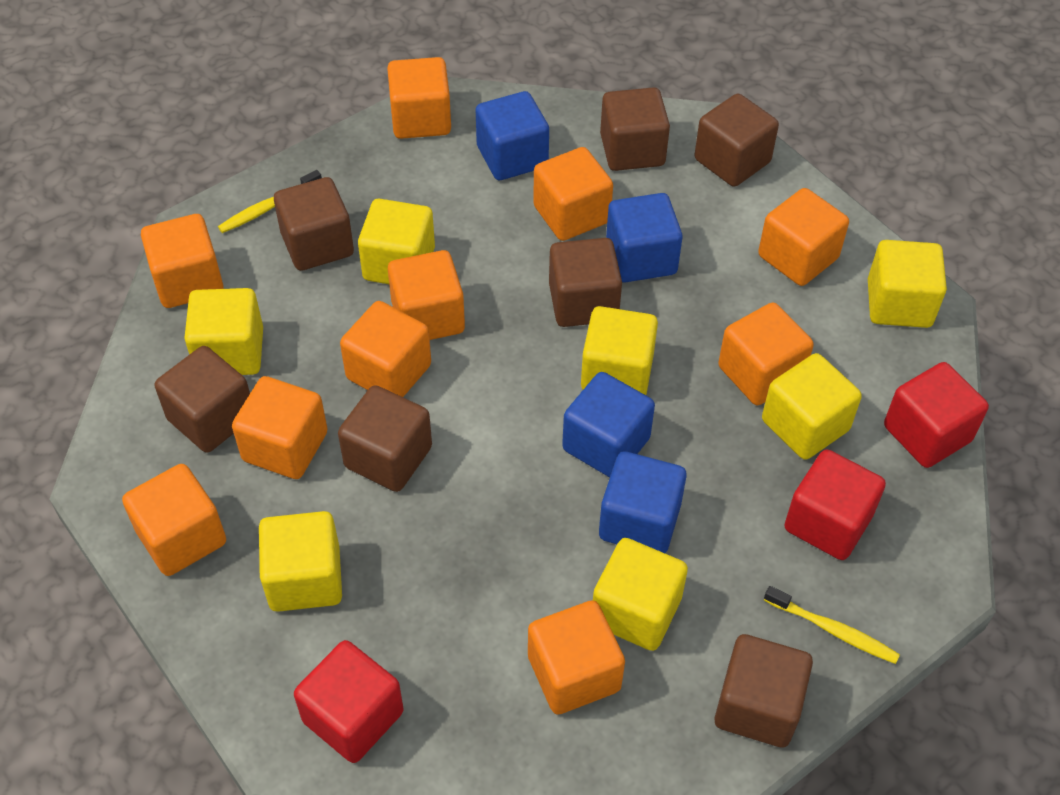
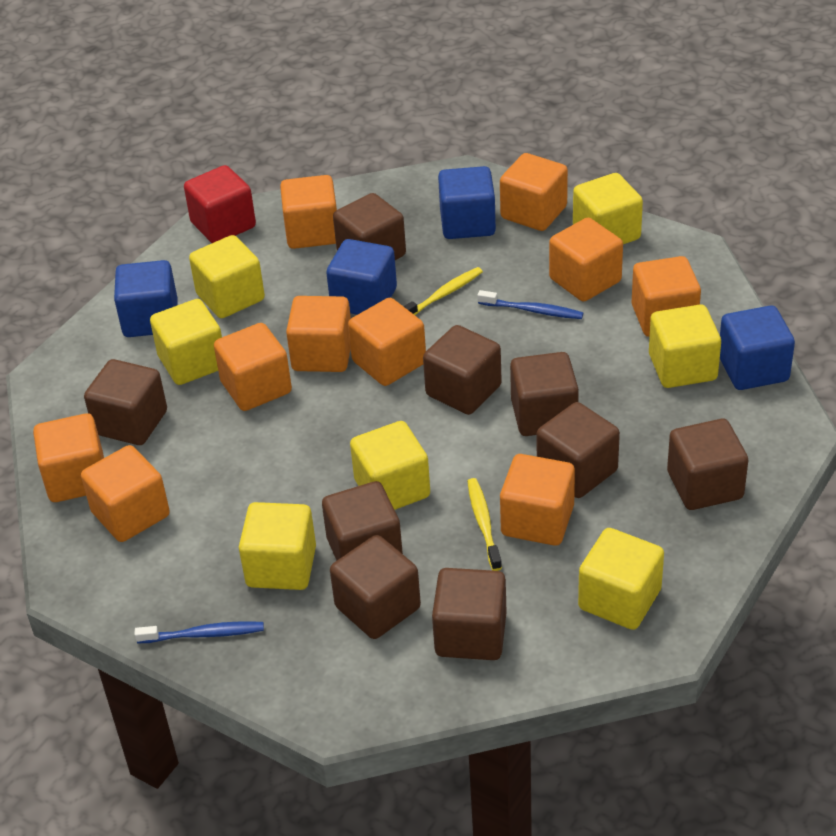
blue toothbrush: 0 -> 2
brown cube: 7 -> 9
red cube: 3 -> 1

